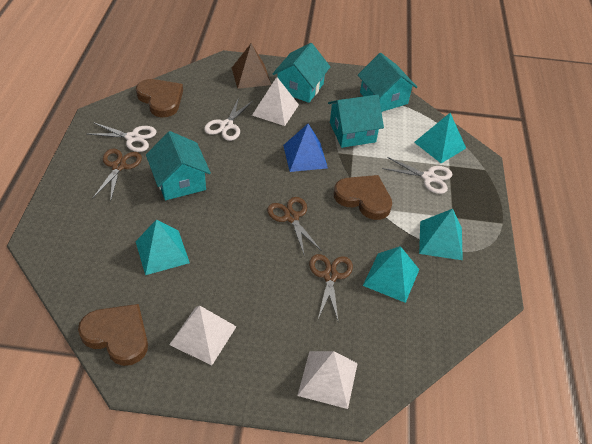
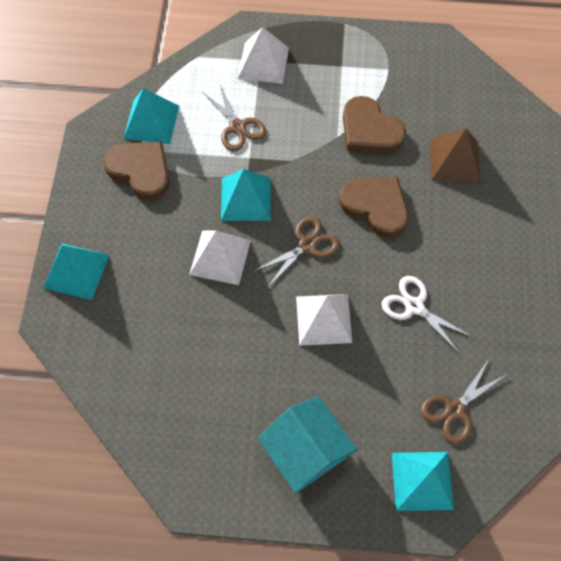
blue pyramid: 1 -> 0
turquoise house: 4 -> 1
white scissors: 3 -> 1

